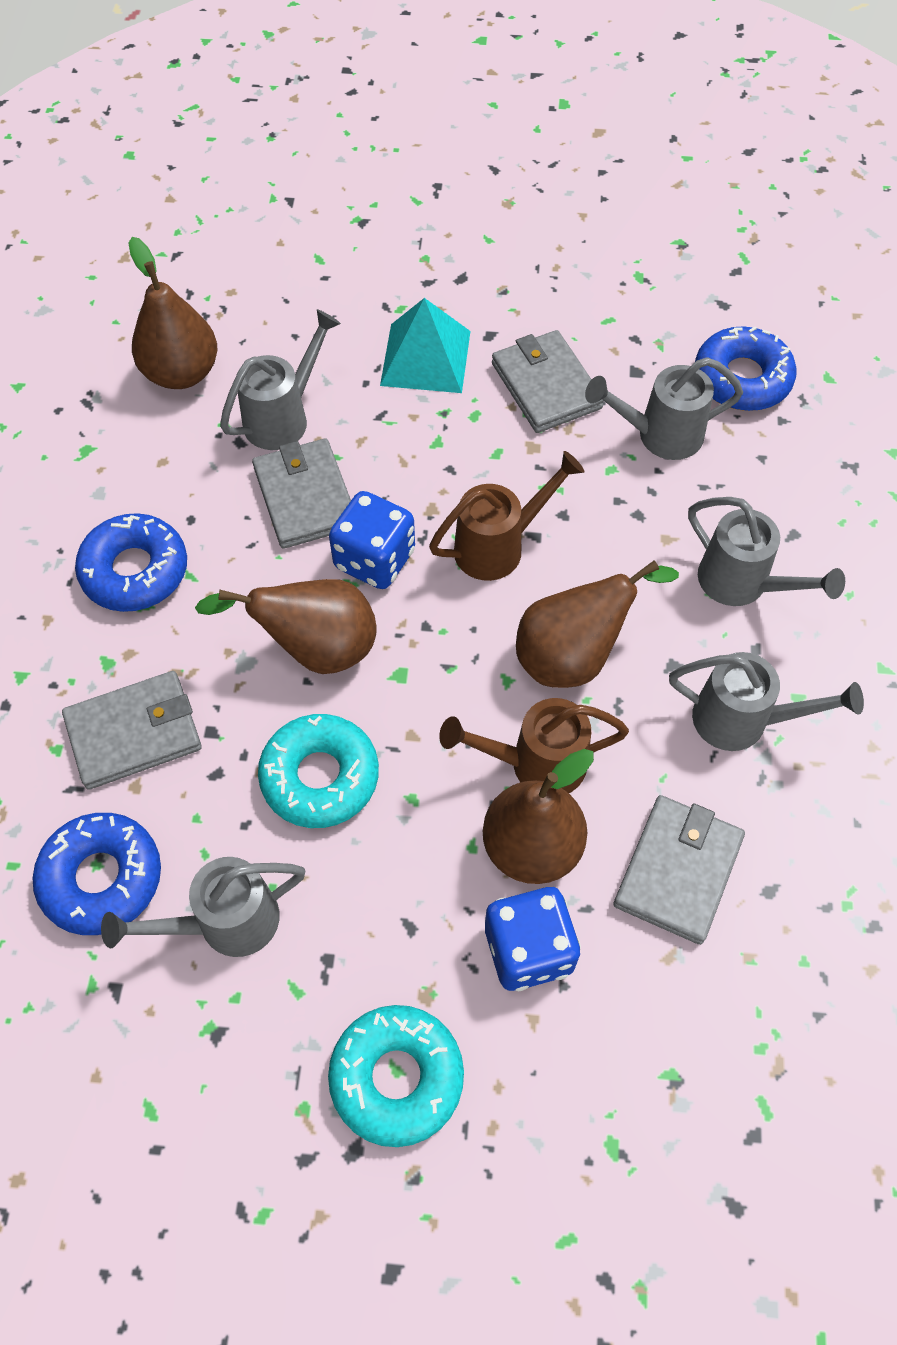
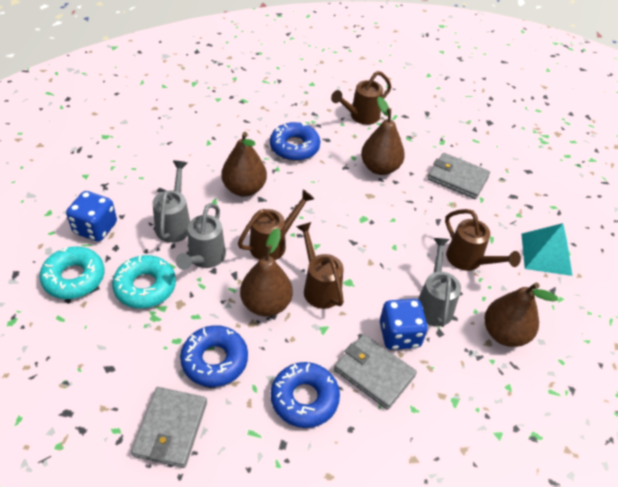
brown watering can: 2 -> 4
grey wallet: 4 -> 3
grey watering can: 5 -> 3

